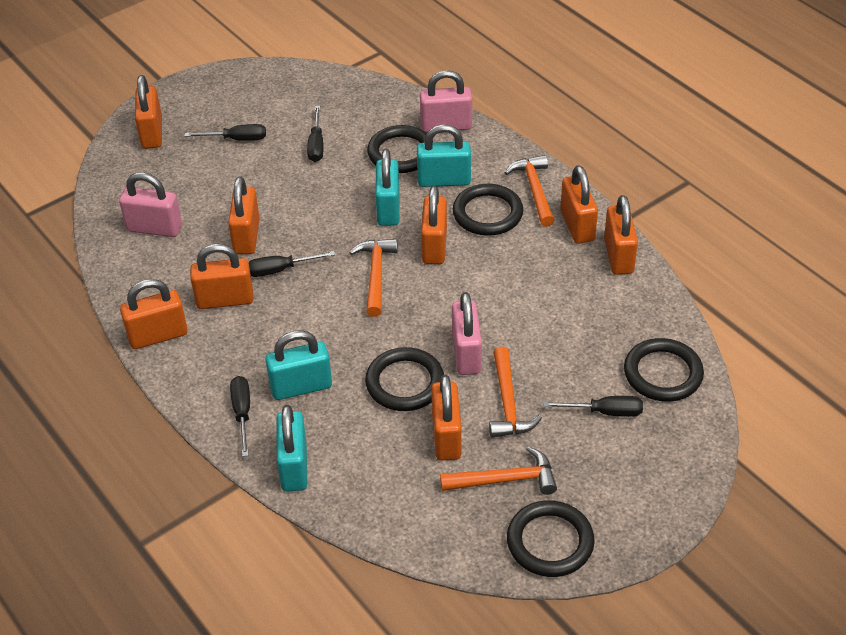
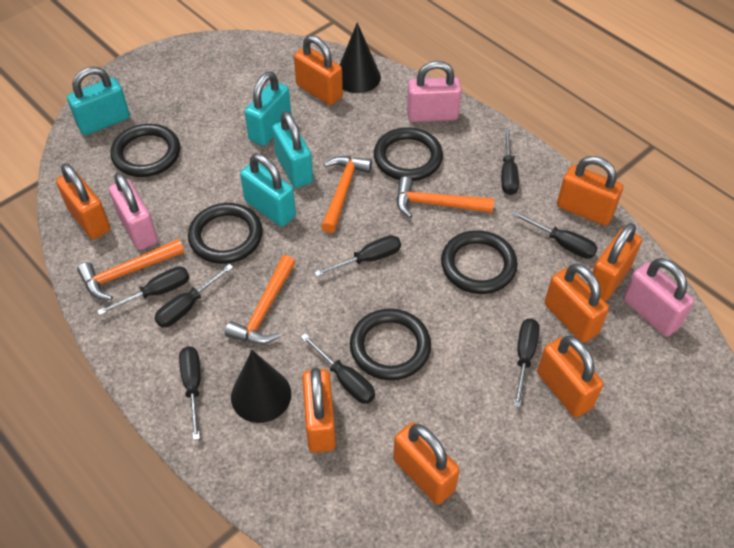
black cone: 0 -> 2
black screwdriver: 5 -> 8

